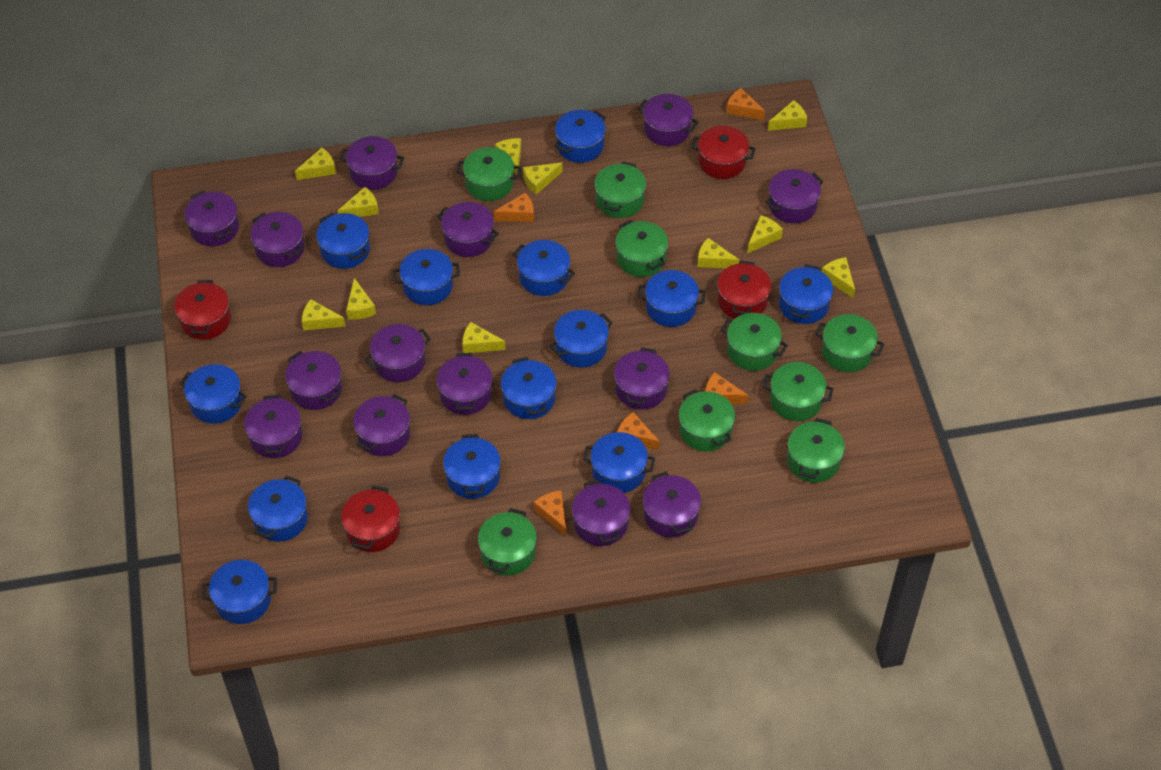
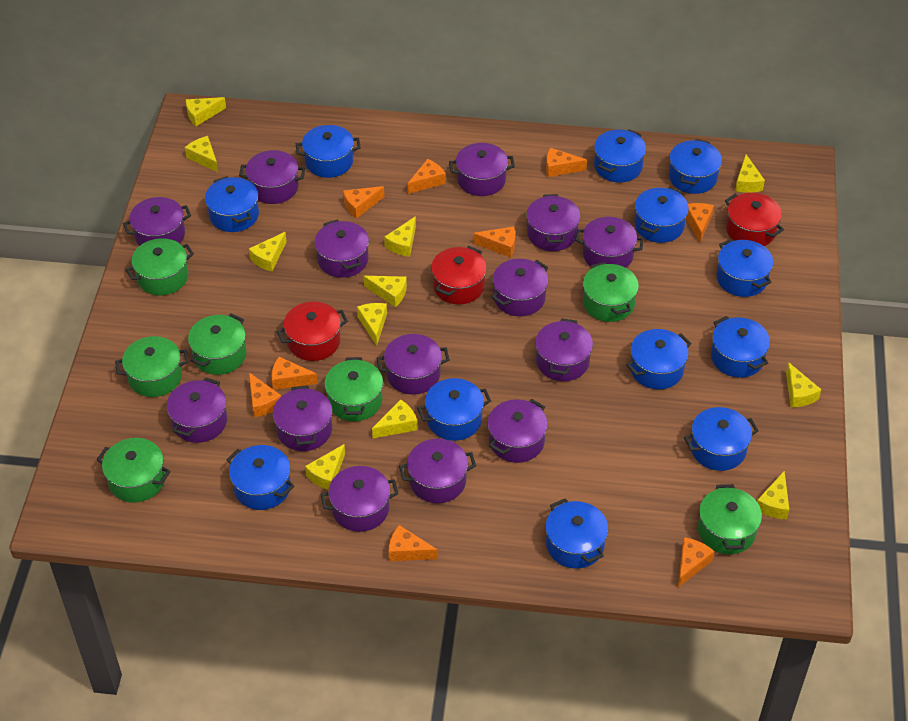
blue pot: 13 -> 12
green pot: 9 -> 7
orange cheese: 5 -> 9
red pot: 4 -> 3

